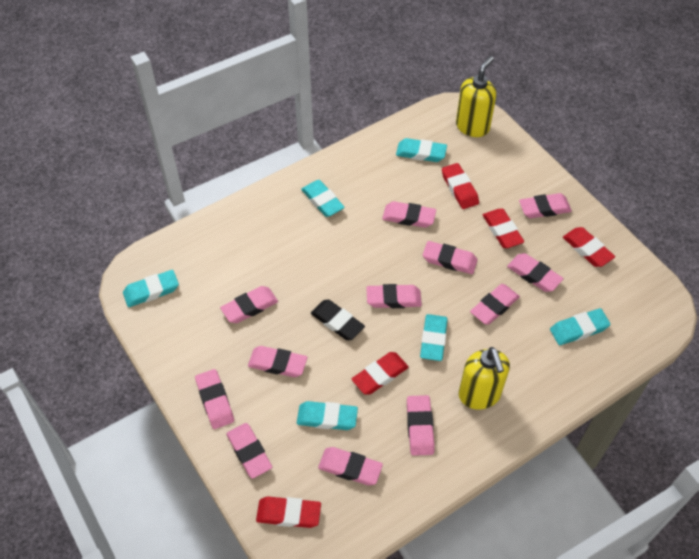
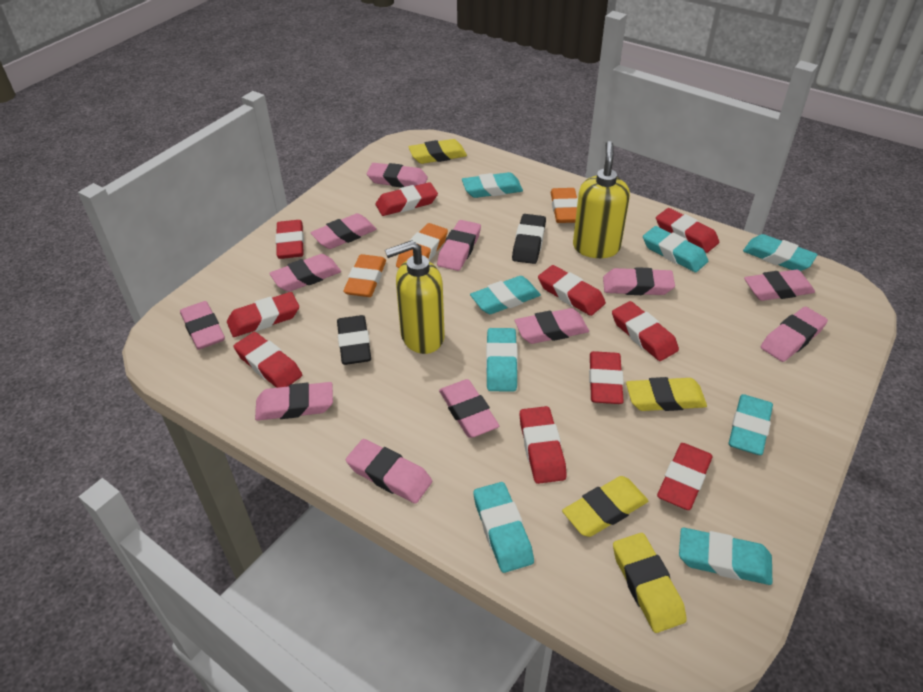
black eraser: 1 -> 2
orange eraser: 0 -> 3
red eraser: 5 -> 10
turquoise eraser: 6 -> 8
yellow eraser: 0 -> 4

